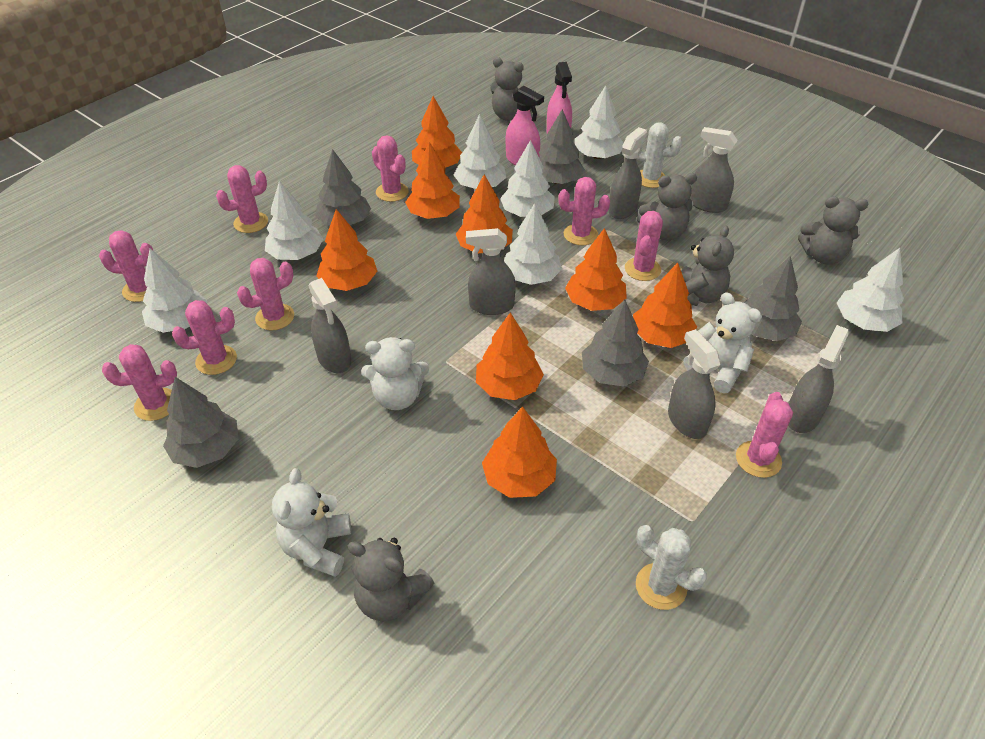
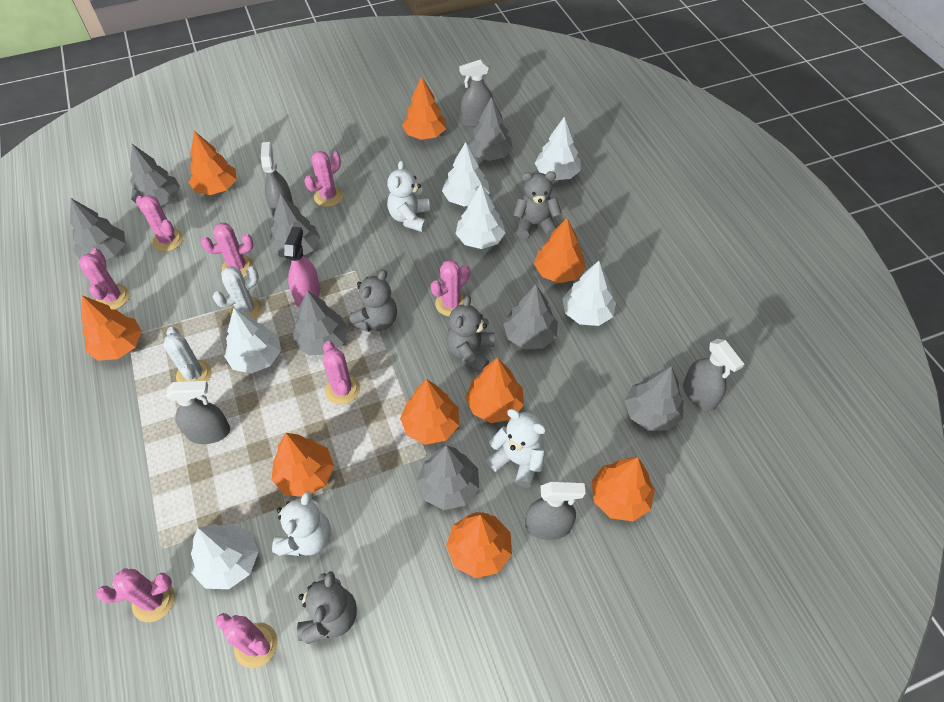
grey spray bottle: 6 -> 5
grey teddy bear: 5 -> 4
grey tree: 5 -> 8
orange tree: 8 -> 9
pink cactus: 9 -> 8
pink spray bottle: 2 -> 1
white tree: 7 -> 6

